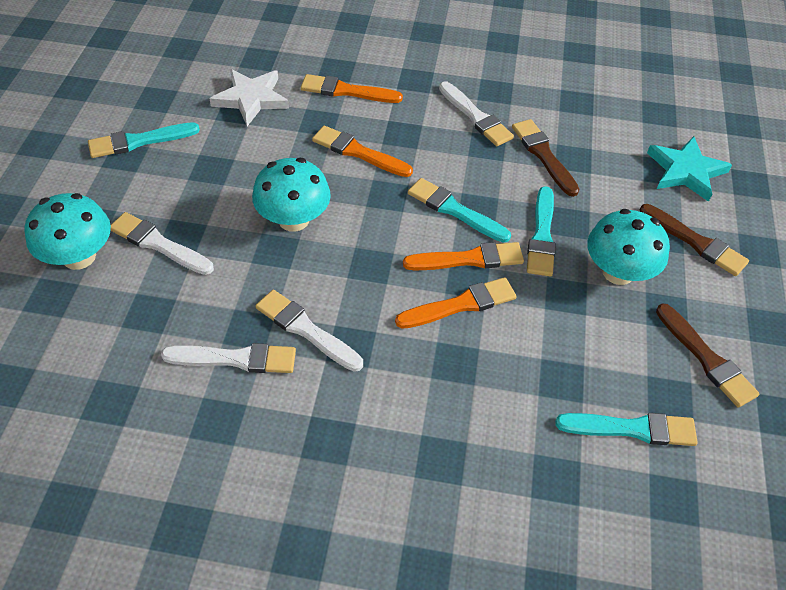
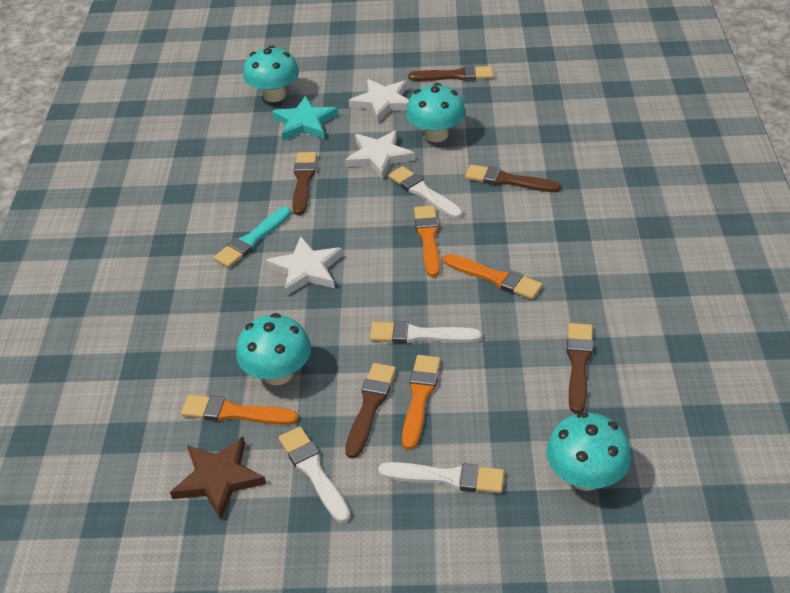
brown brush: 3 -> 5
brown star: 0 -> 1
turquoise brush: 4 -> 1
turquoise mushroom: 3 -> 4
white star: 1 -> 3

